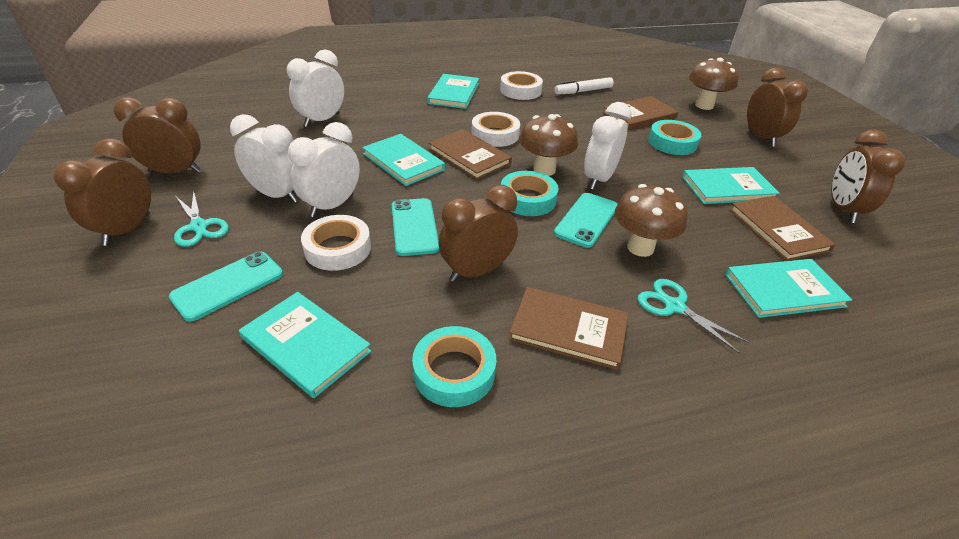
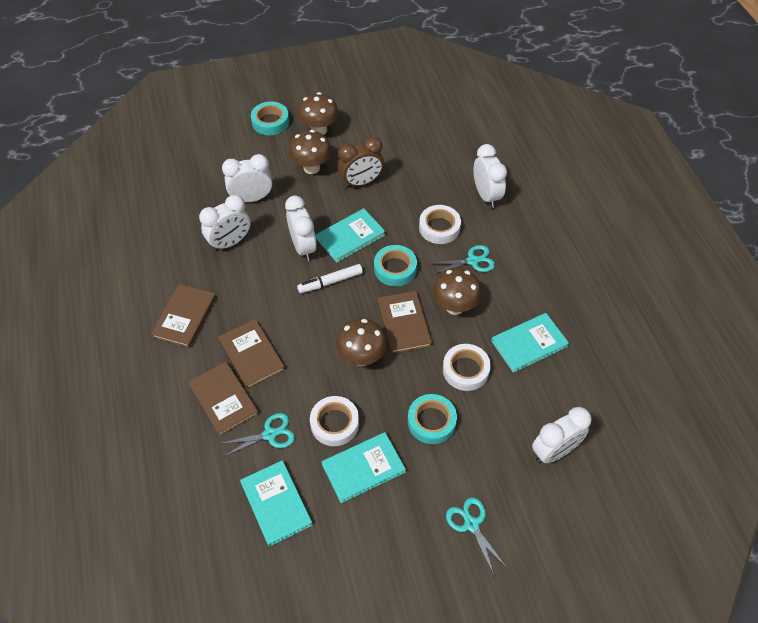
brown clock: 5 -> 1
brown mushroom: 3 -> 4
turquoise book: 5 -> 4
turquoise phone: 3 -> 0
turquoise scissors: 2 -> 3
white clock: 4 -> 5

